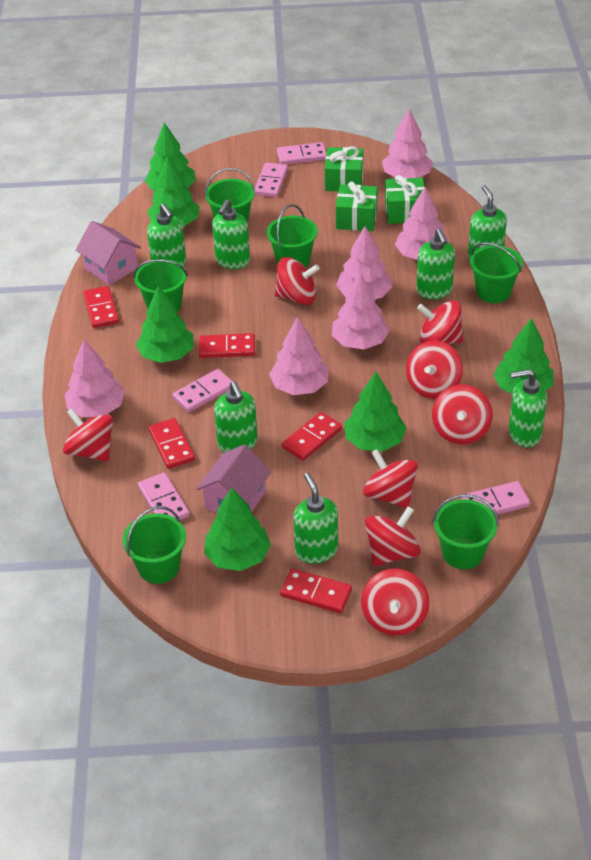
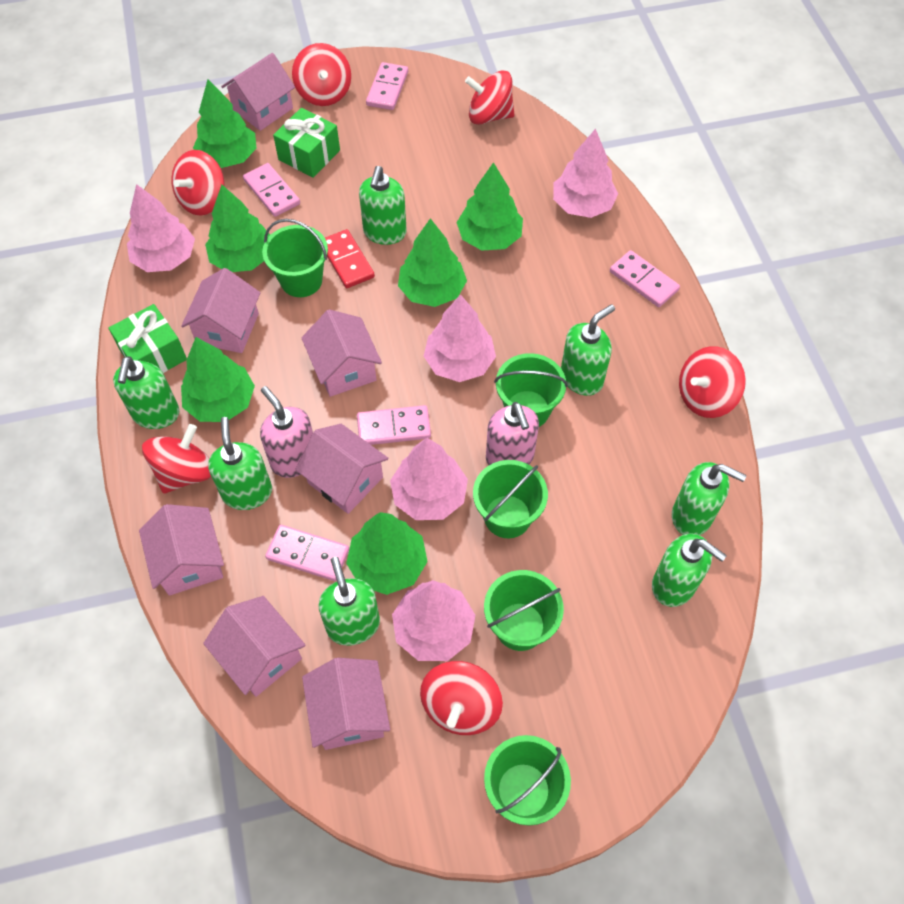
green bucket: 6 -> 5
green gift: 3 -> 2
pink house: 2 -> 7
pink soap dispenser: 0 -> 2
pink tree: 6 -> 5
red domino: 5 -> 1
red spinning top: 8 -> 6

